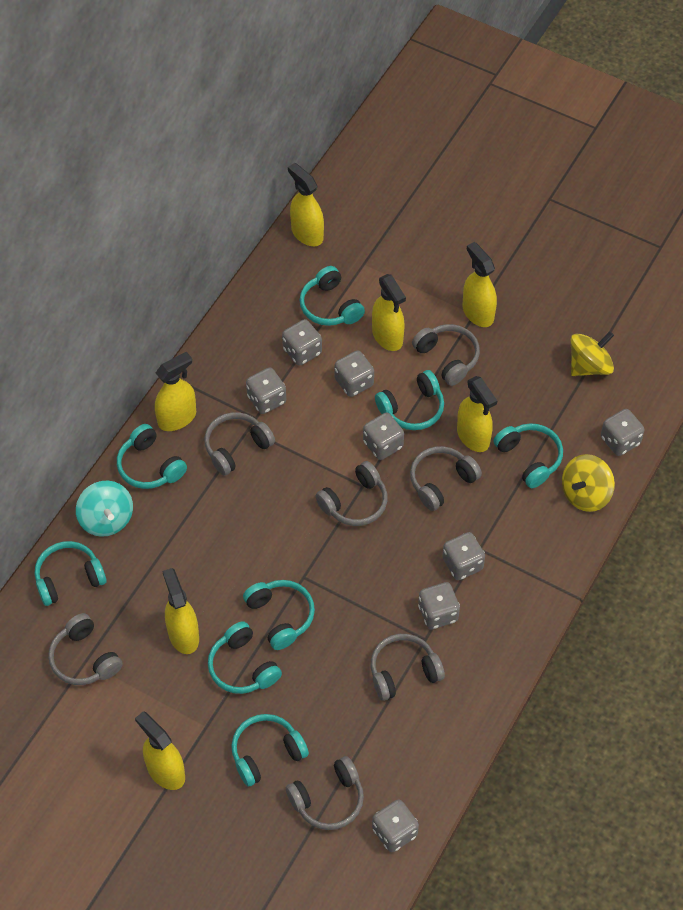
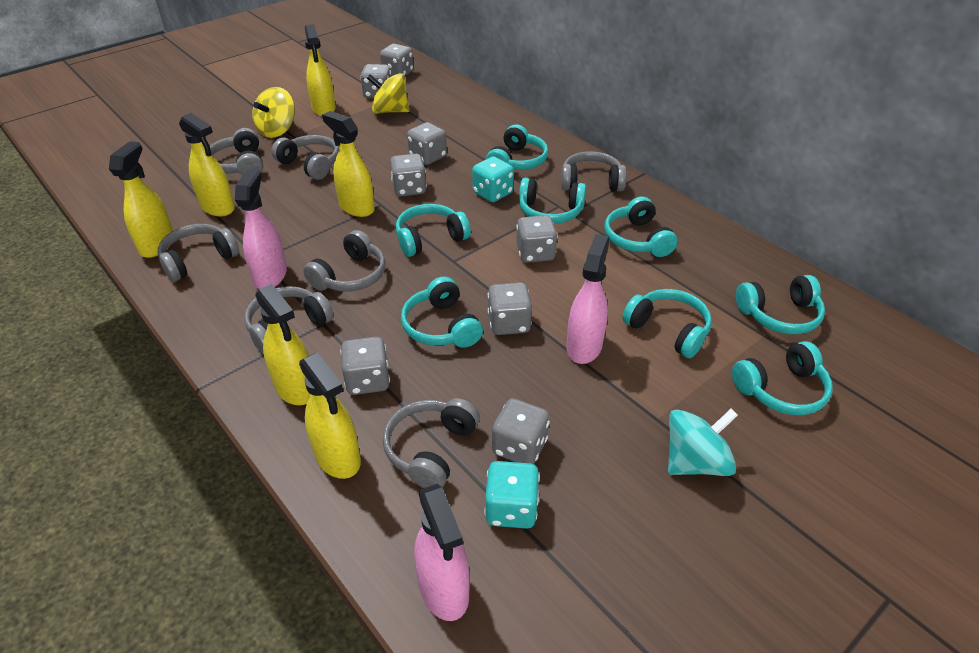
pink spray bottle: 0 -> 3
turquoise dice: 0 -> 2
yellow spray bottle: 7 -> 6

